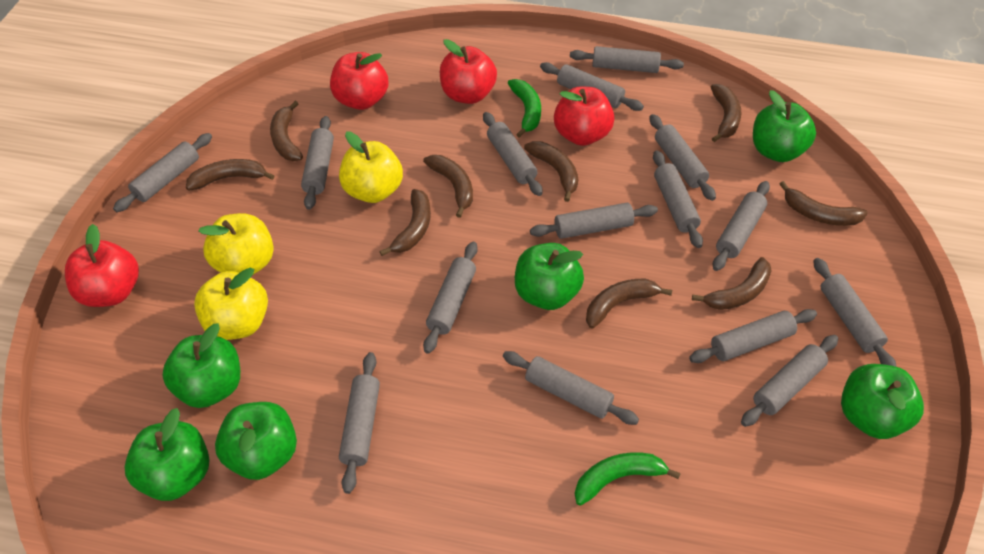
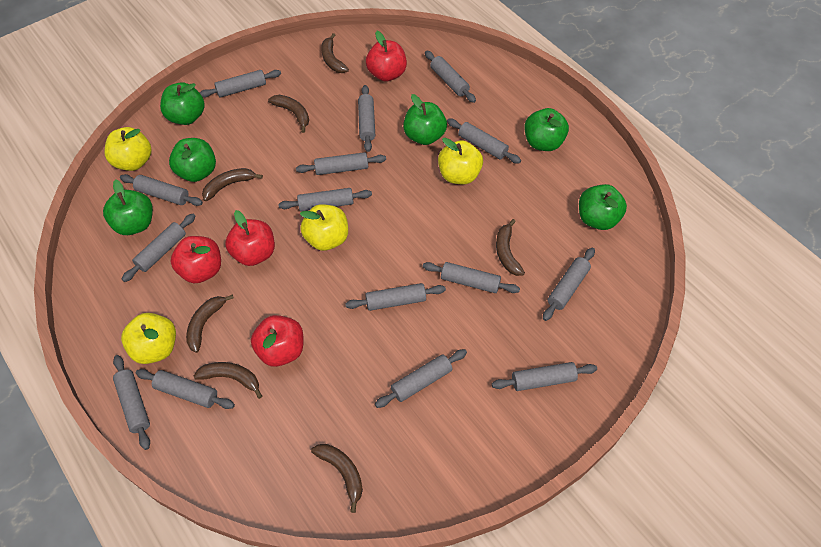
brown banana: 9 -> 7
green banana: 2 -> 0
yellow apple: 3 -> 4

